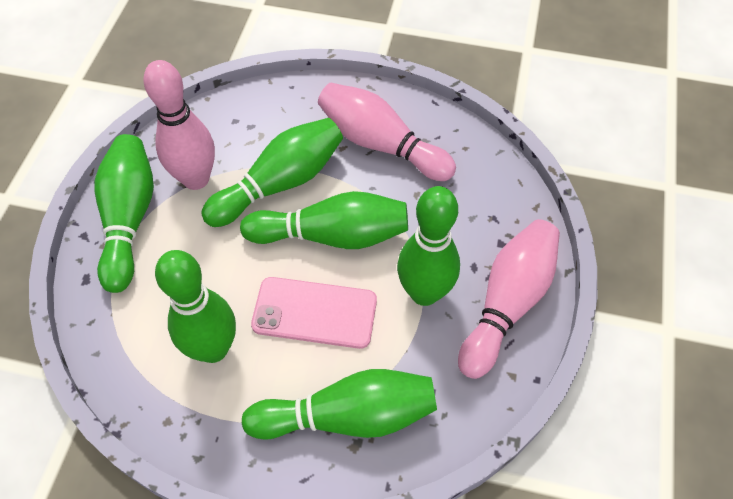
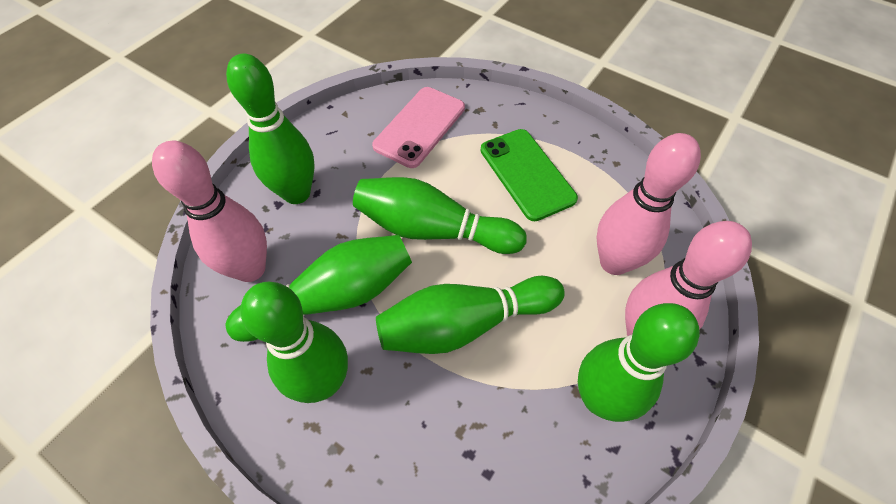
green phone: 0 -> 1

